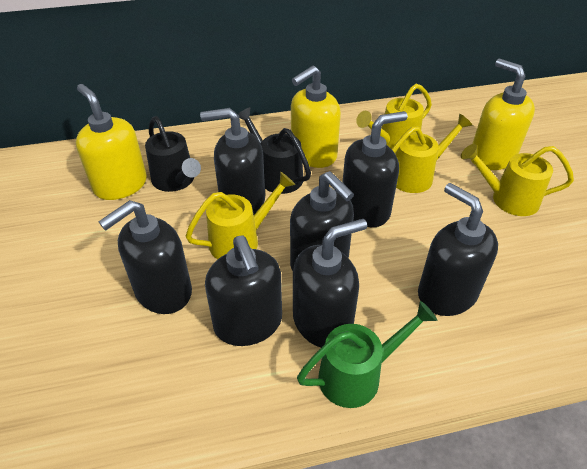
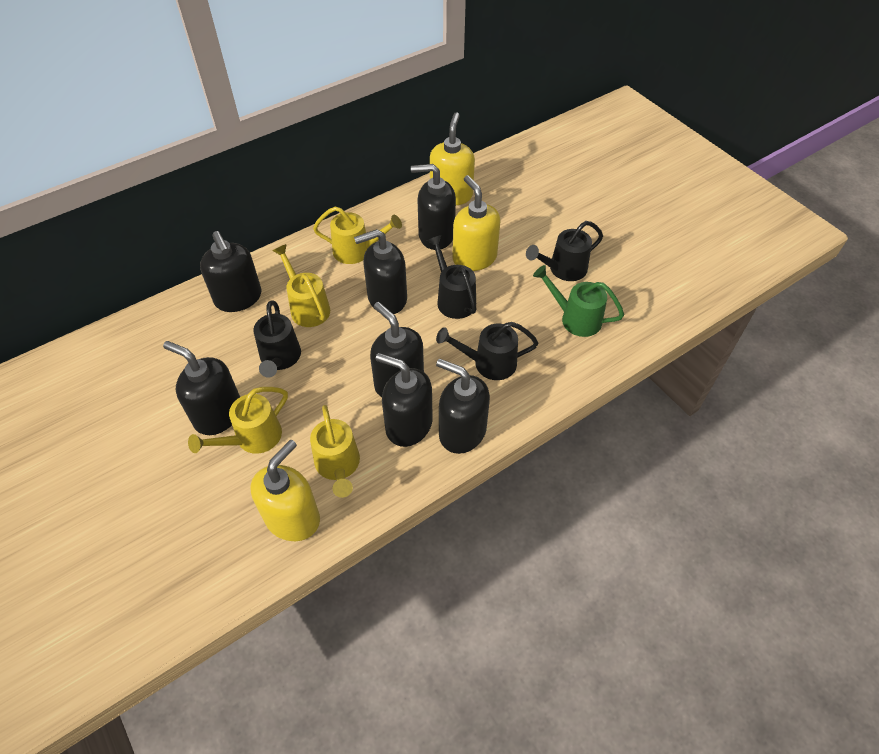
black watering can: 2 -> 4

